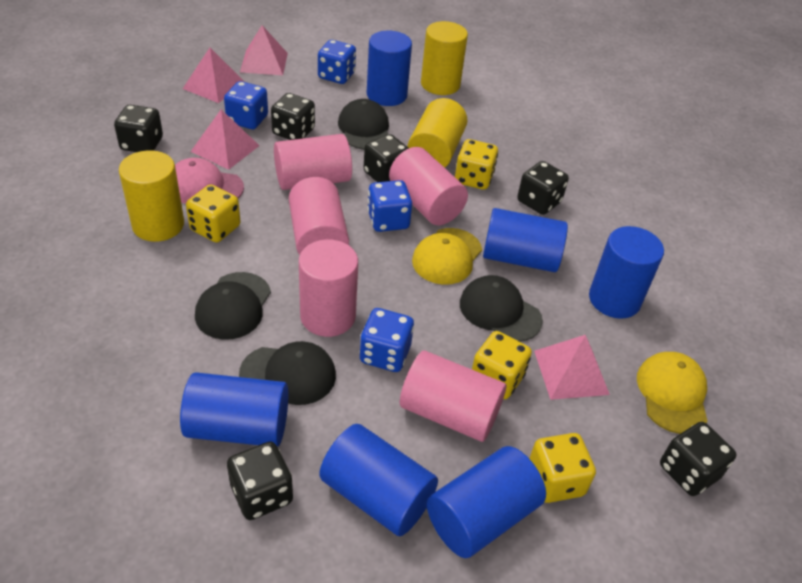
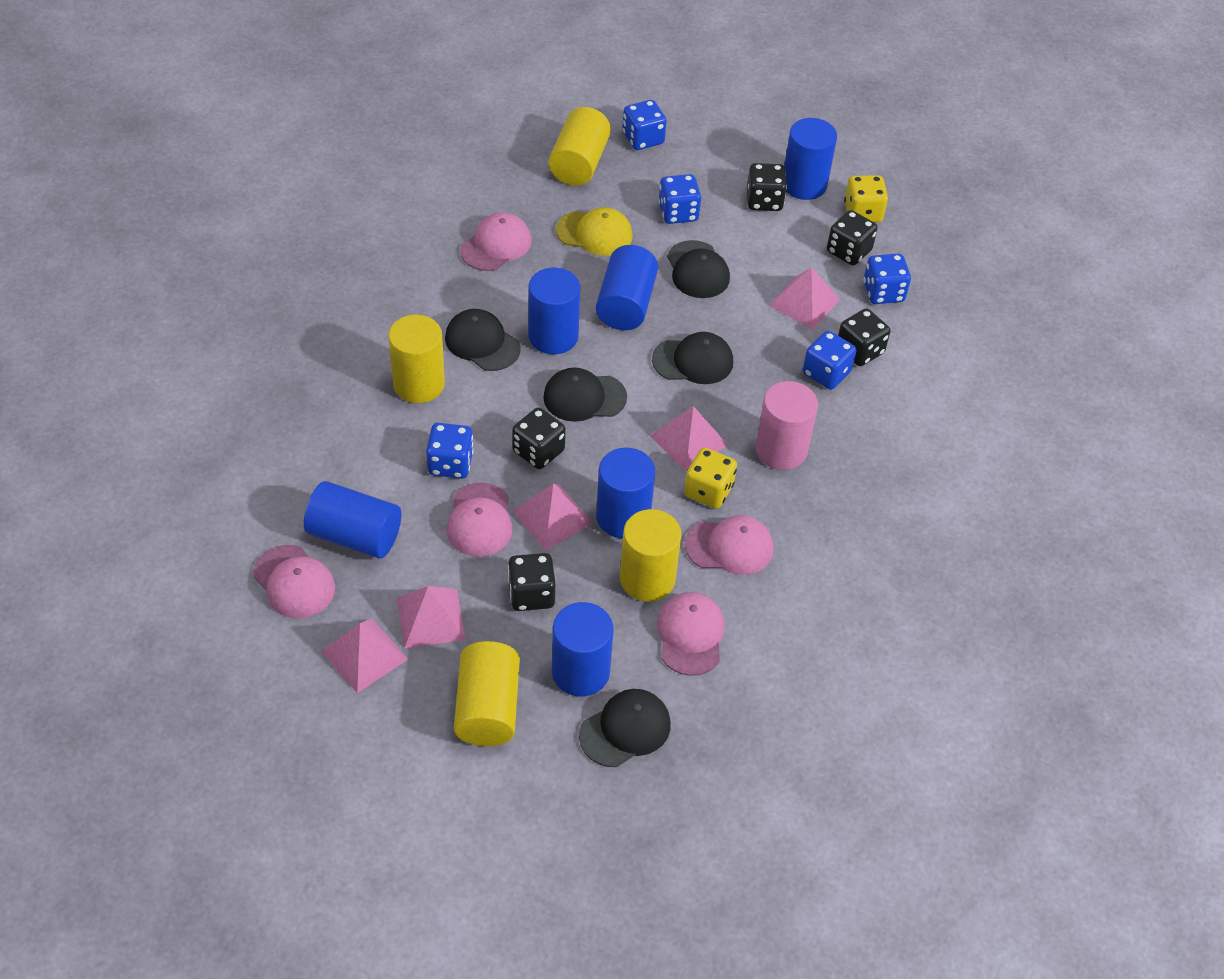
black cap: 4 -> 5
black dice: 6 -> 5
blue dice: 4 -> 5
pink cap: 1 -> 5
pink cylinder: 5 -> 1
pink pyramid: 4 -> 5
yellow cap: 2 -> 1
yellow cylinder: 3 -> 4
yellow dice: 4 -> 2

